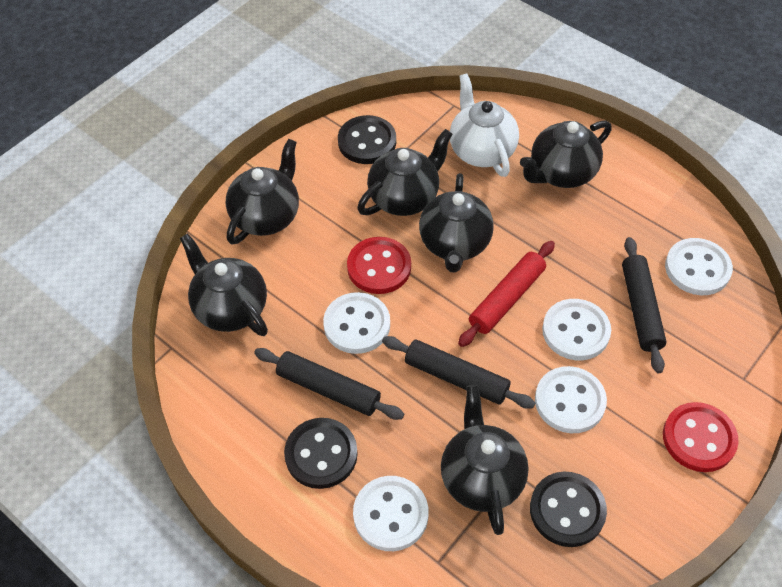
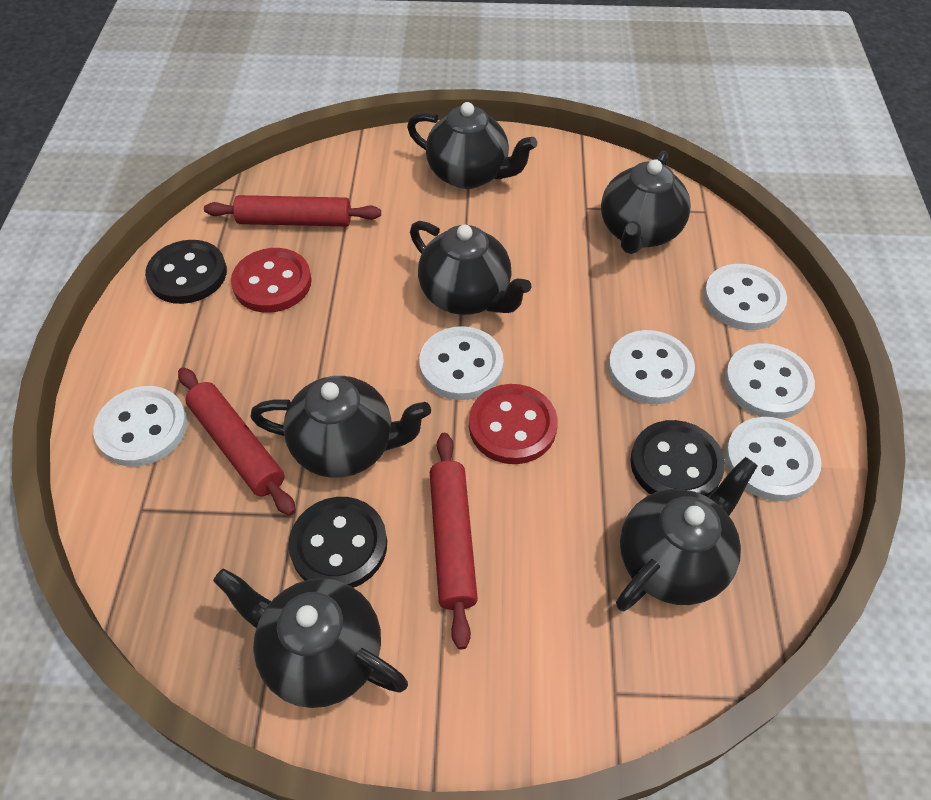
black rolling pin: 3 -> 0
red rolling pin: 1 -> 3
white button: 5 -> 6
white teapot: 1 -> 0

